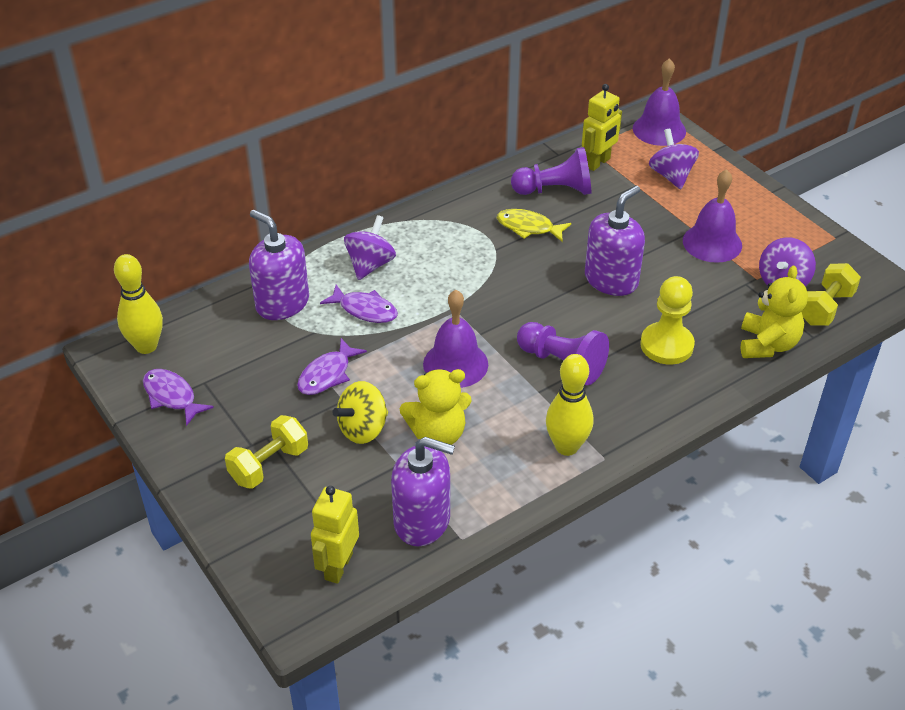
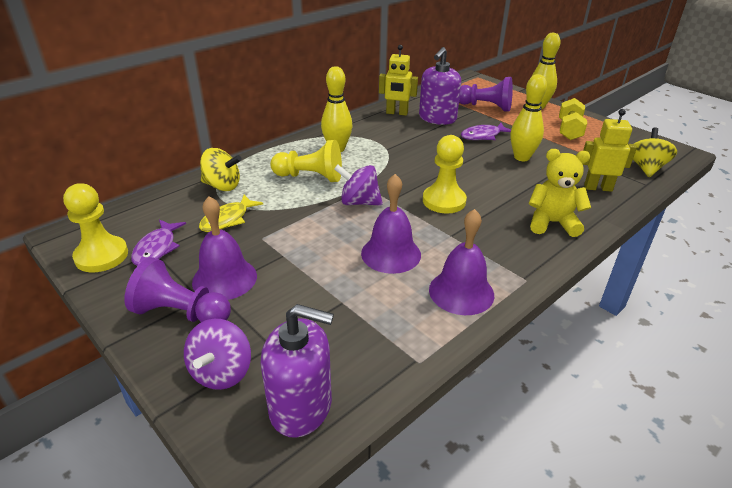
purple fish: 3 -> 2
purple soap dispenser: 3 -> 2
purple spinning top: 3 -> 2
yellow bowling pin: 2 -> 3
yellow dumbbell: 2 -> 1
yellow pawn: 1 -> 3
yellow spinning top: 1 -> 2
yellow teddy bear: 2 -> 1

